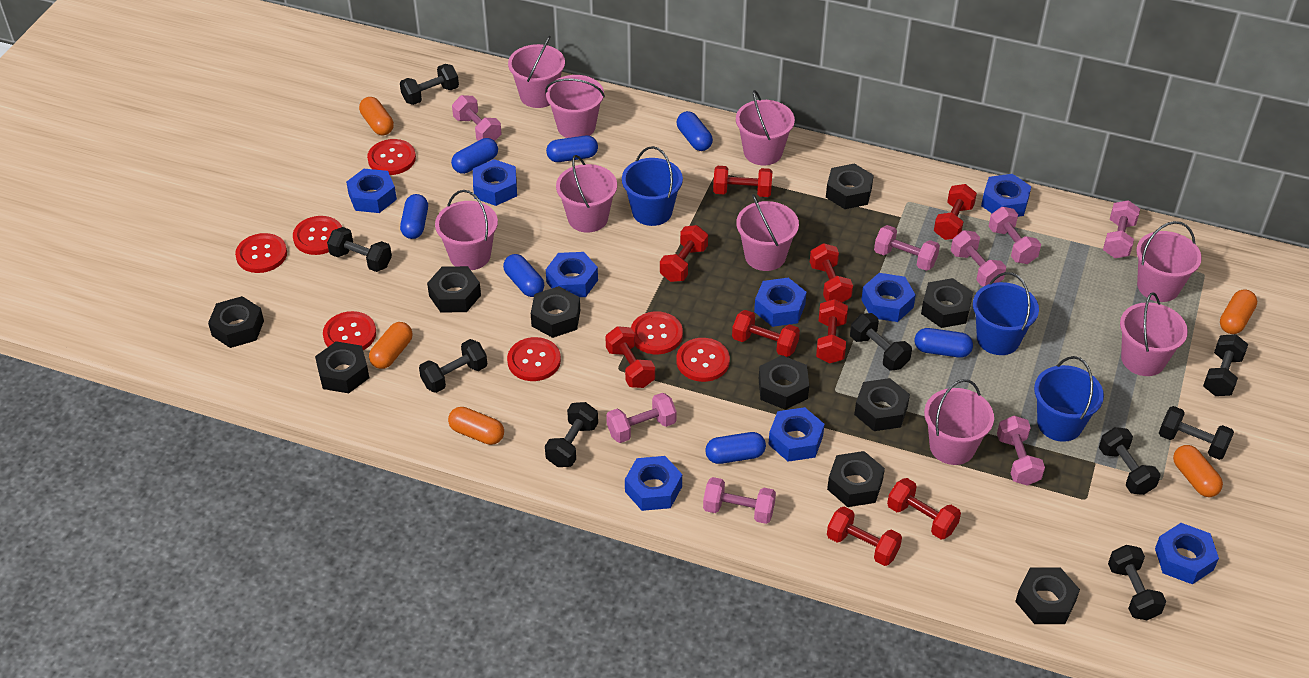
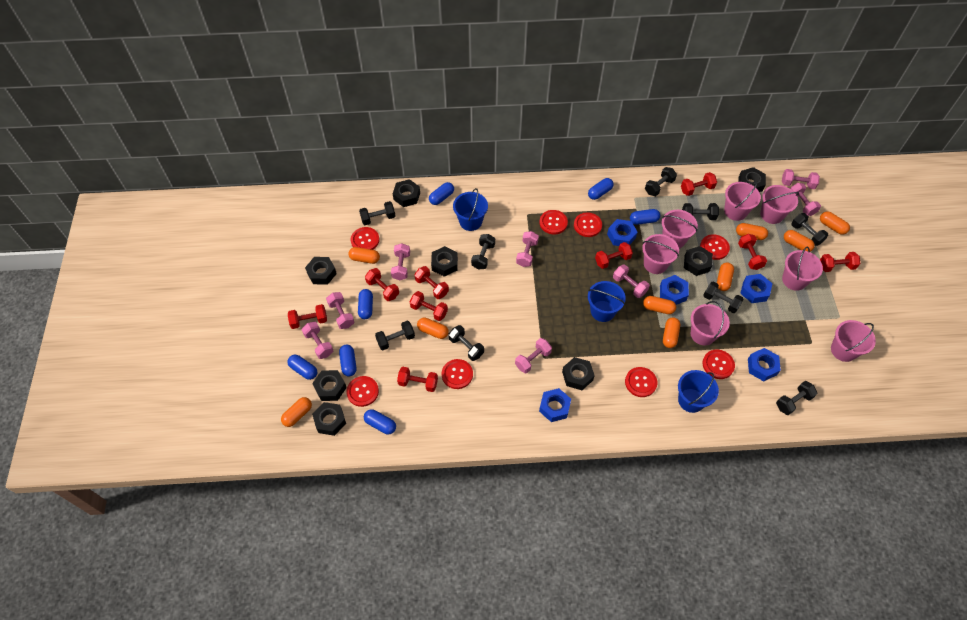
black nut: 10 -> 8
blue nut: 9 -> 5
orange capsule: 5 -> 9
pink bucket: 9 -> 7
red button: 7 -> 8

